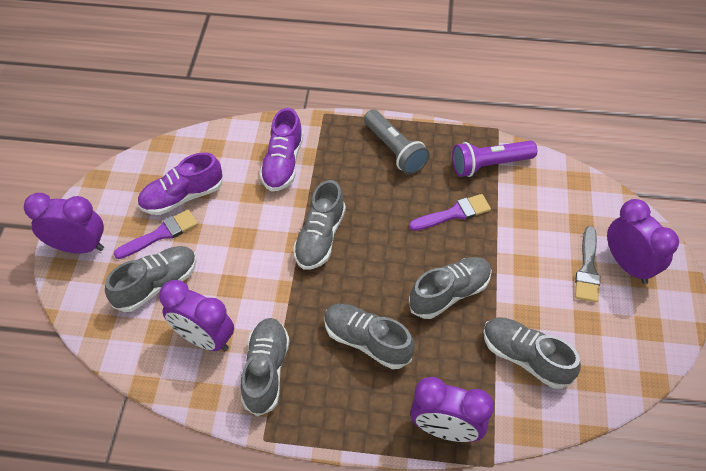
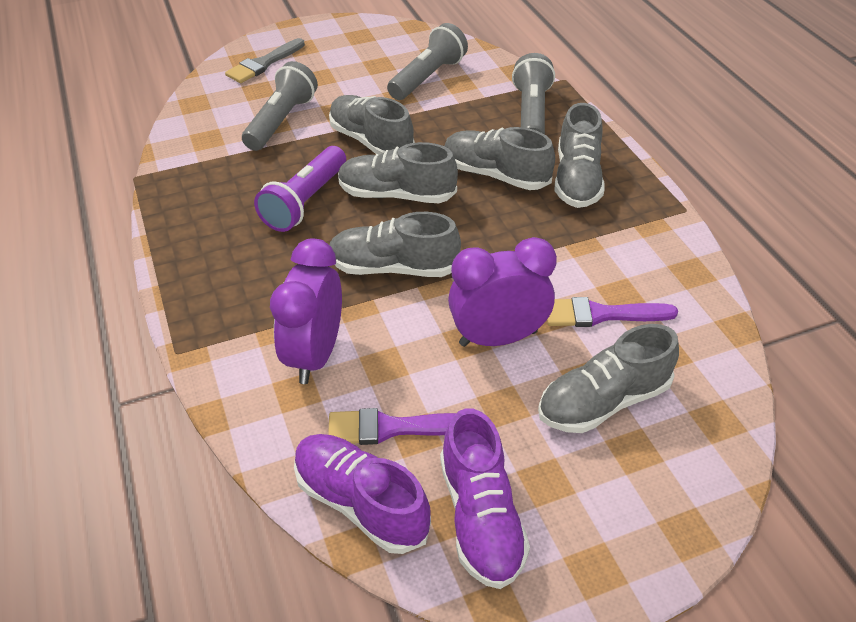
grey flashlight: 1 -> 3
purple clock: 4 -> 2

